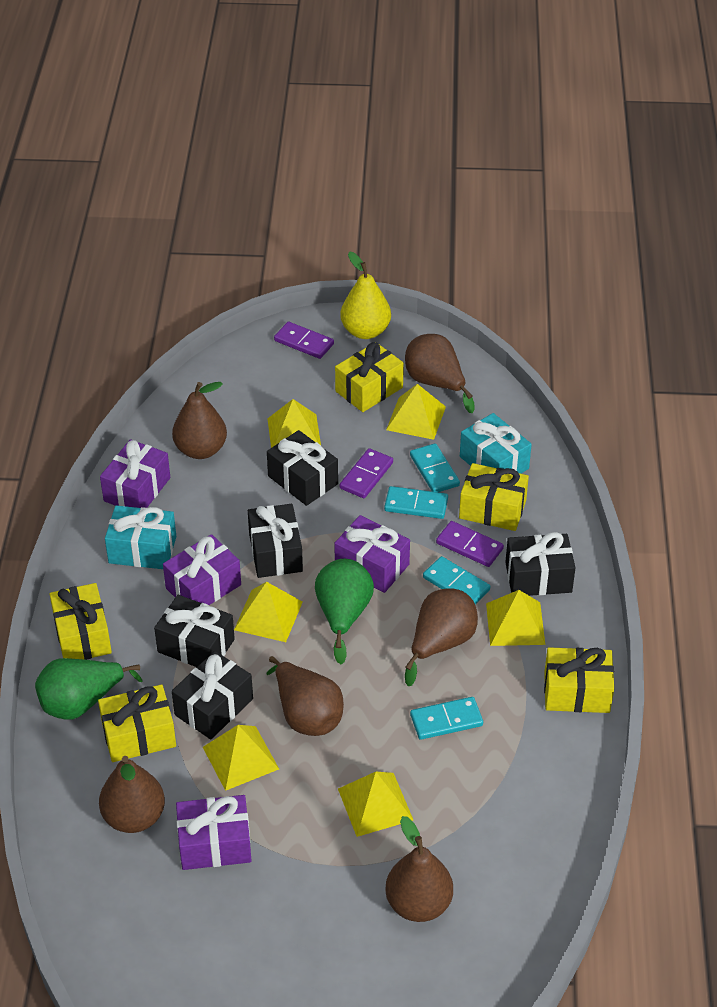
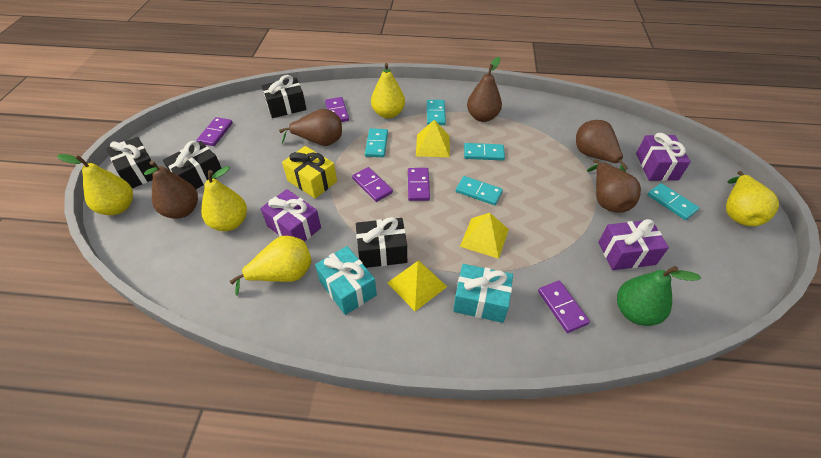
black gift: 5 -> 4
brown pear: 6 -> 5
green pear: 2 -> 1
purple domino: 3 -> 5
purple gift: 4 -> 3
turquoise domino: 4 -> 5
yellow gift: 5 -> 1
yellow pear: 1 -> 5
yellow pyramid: 6 -> 3

